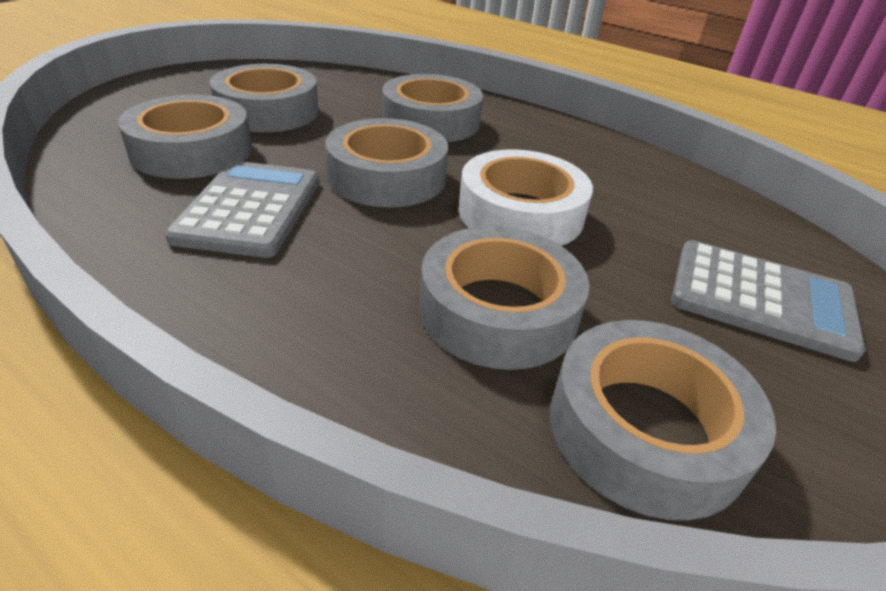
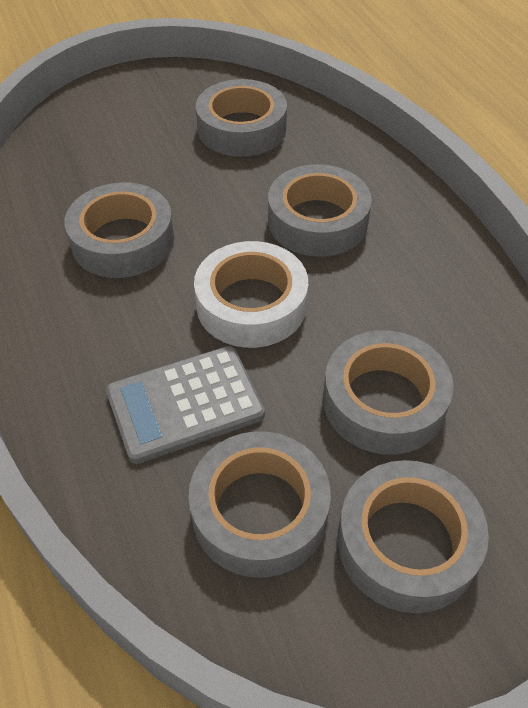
grey calculator: 2 -> 1

